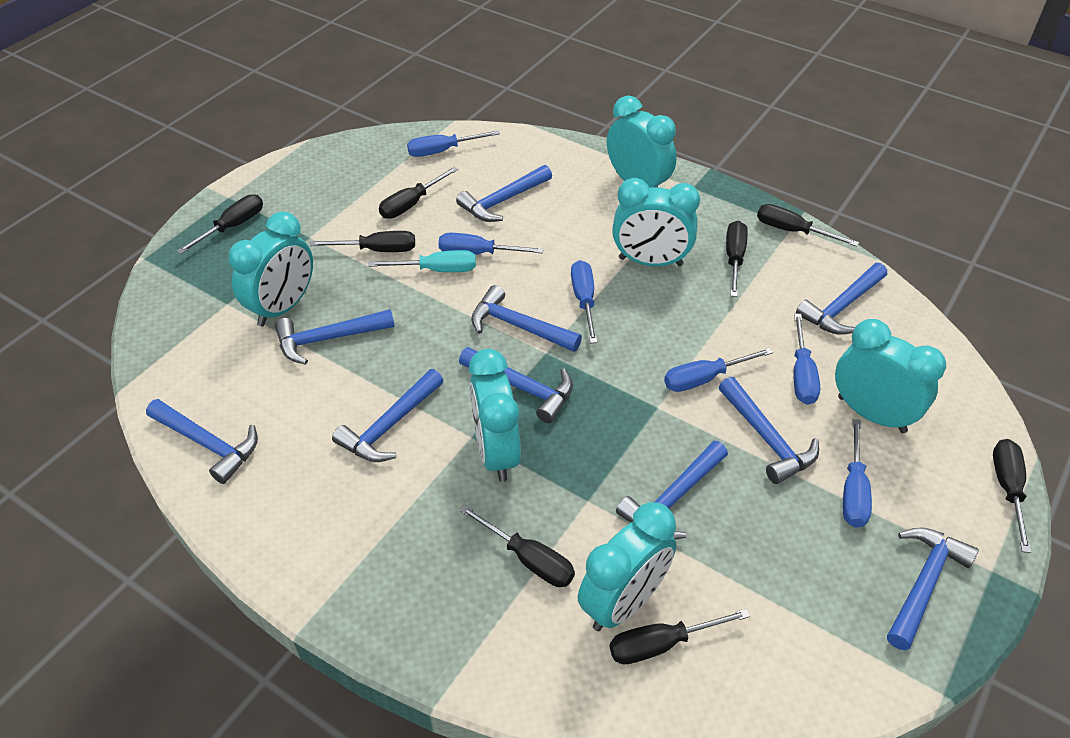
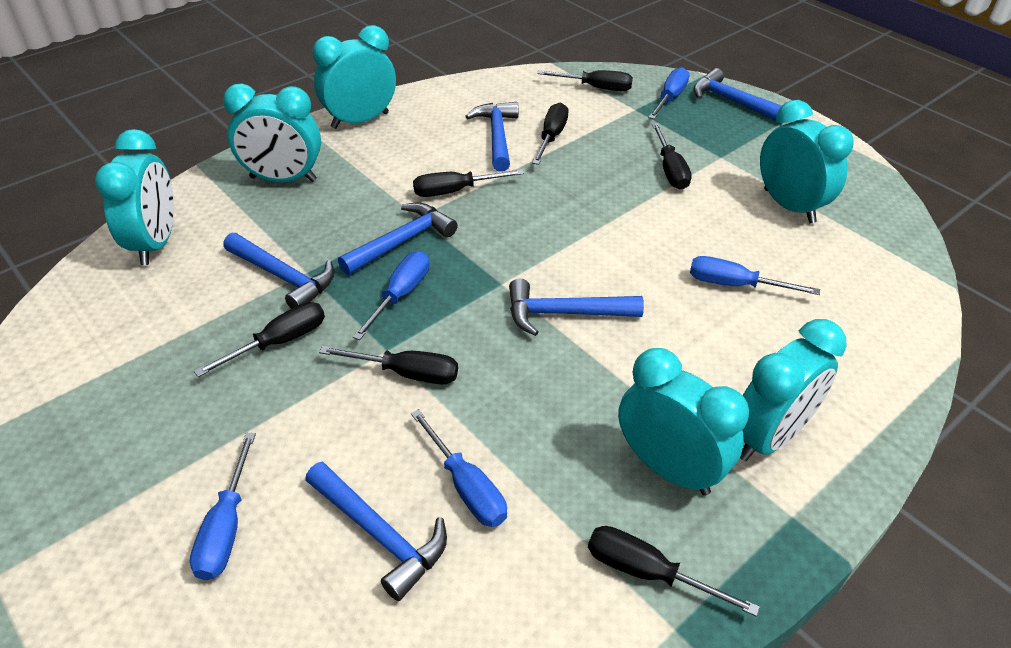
black screwdriver: 8 -> 7
blue hammer: 10 -> 6
blue screwdriver: 6 -> 5
turquoise screwdriver: 1 -> 0

